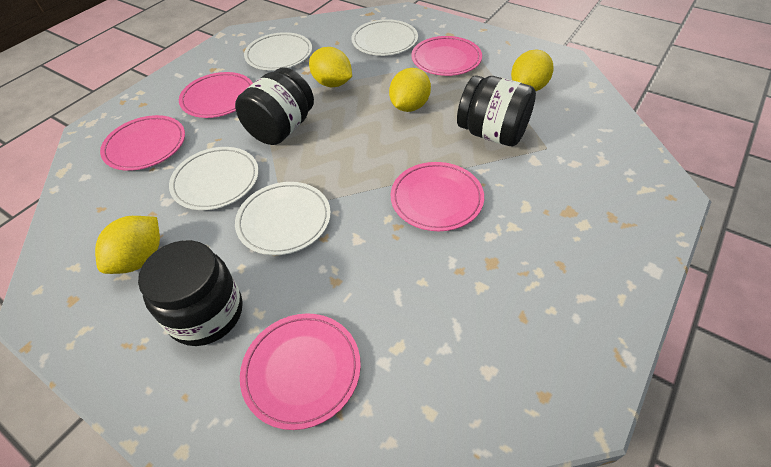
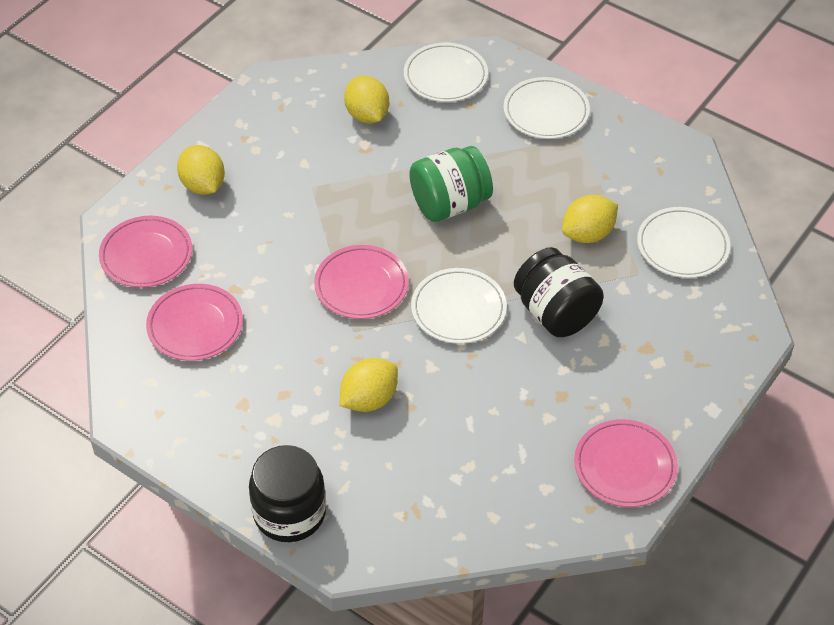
black jar: 3 -> 2
green jar: 0 -> 1
pink plate: 5 -> 4

